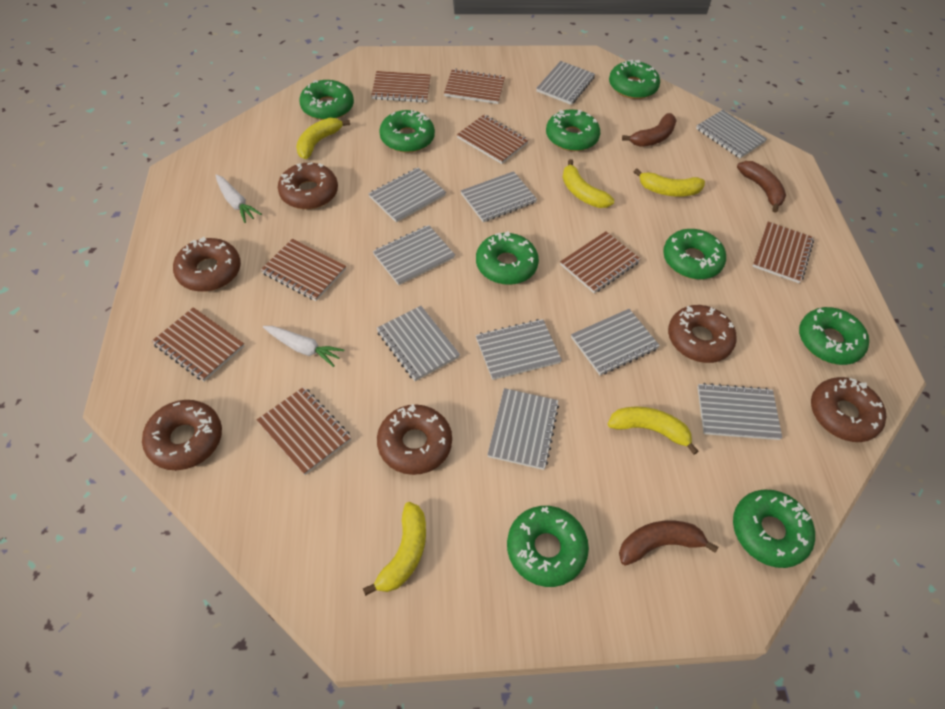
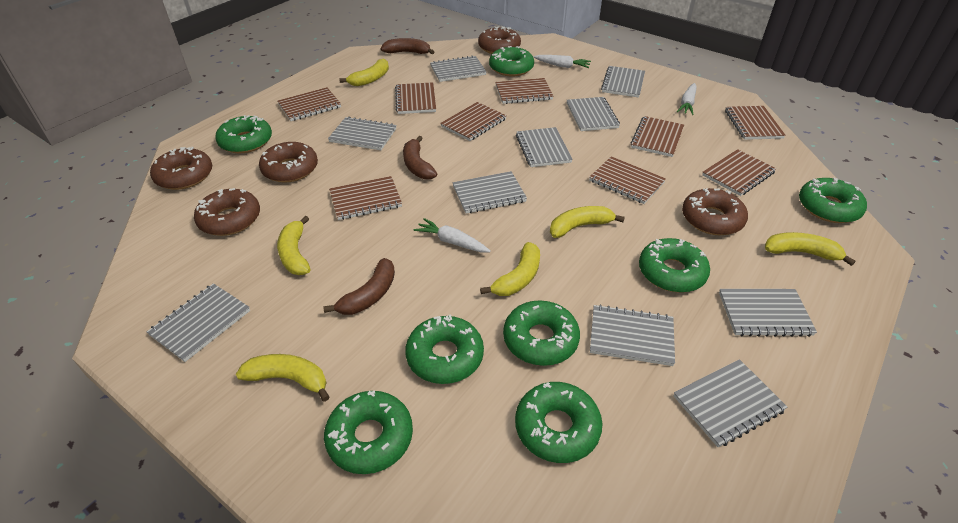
brown donut: 6 -> 5
brown notebook: 8 -> 9
green donut: 9 -> 8
white carrot: 2 -> 3
yellow banana: 5 -> 6

